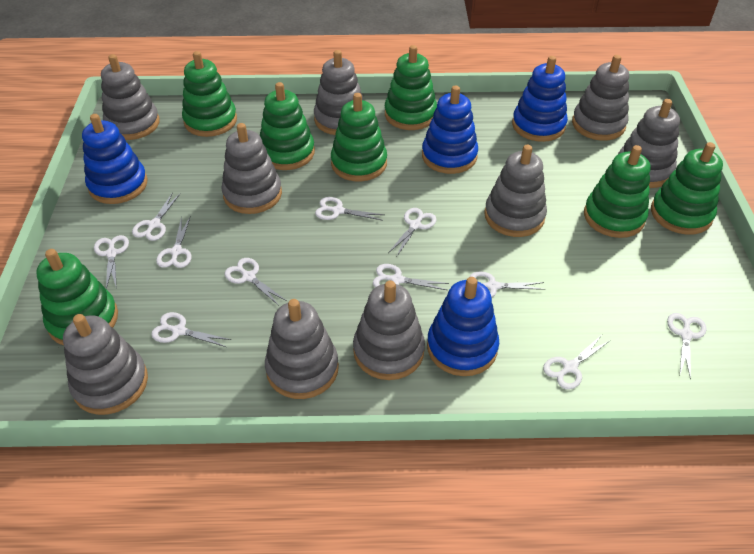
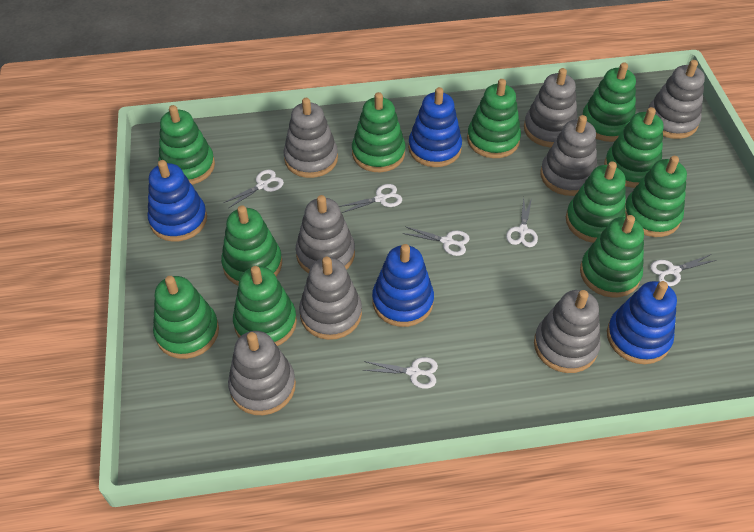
green stacking toy: 7 -> 11
grey stacking toy: 9 -> 8
white scissors: 11 -> 6

